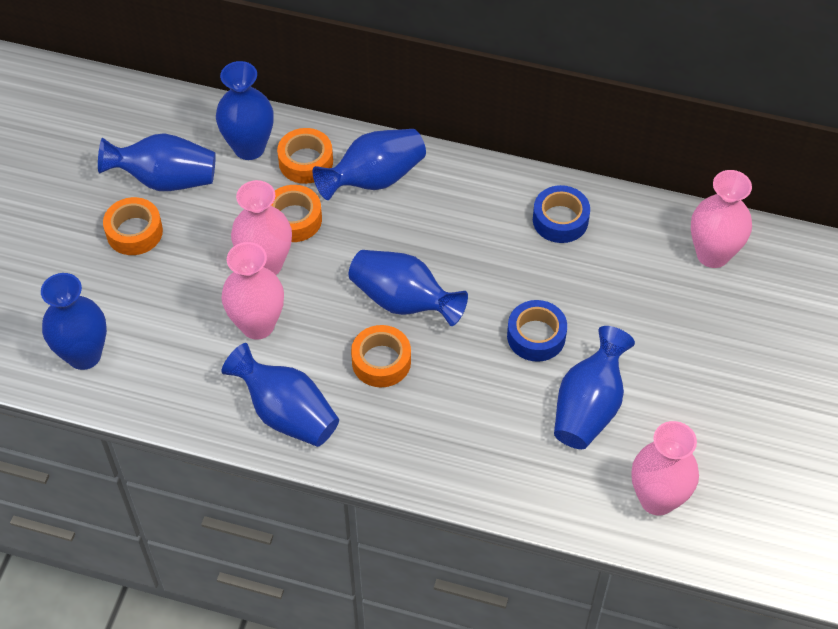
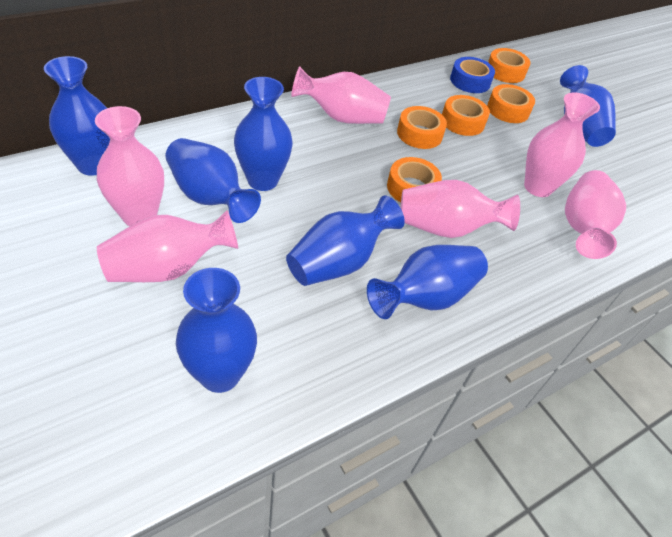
blue tape: 2 -> 1
orange tape: 4 -> 5
pink vase: 4 -> 6

